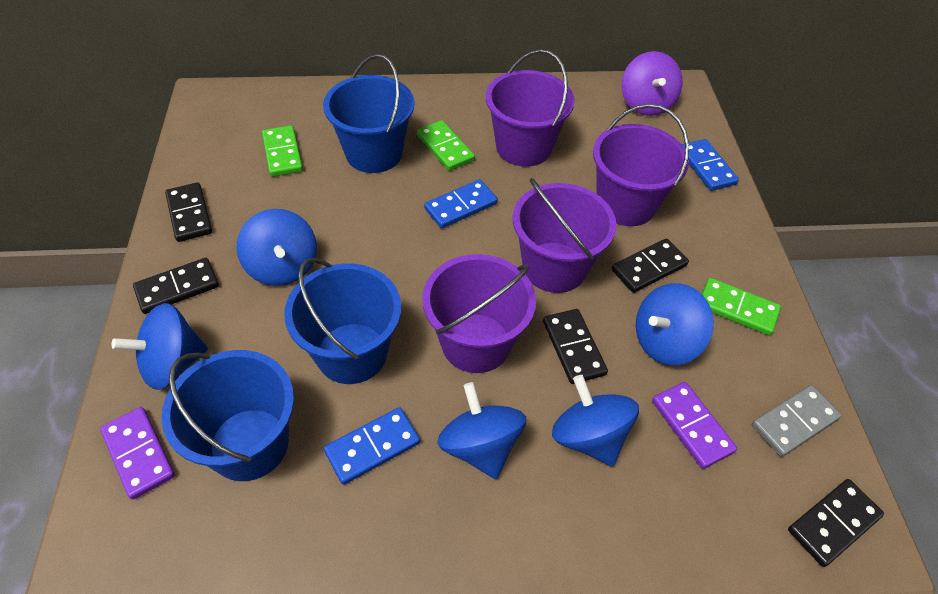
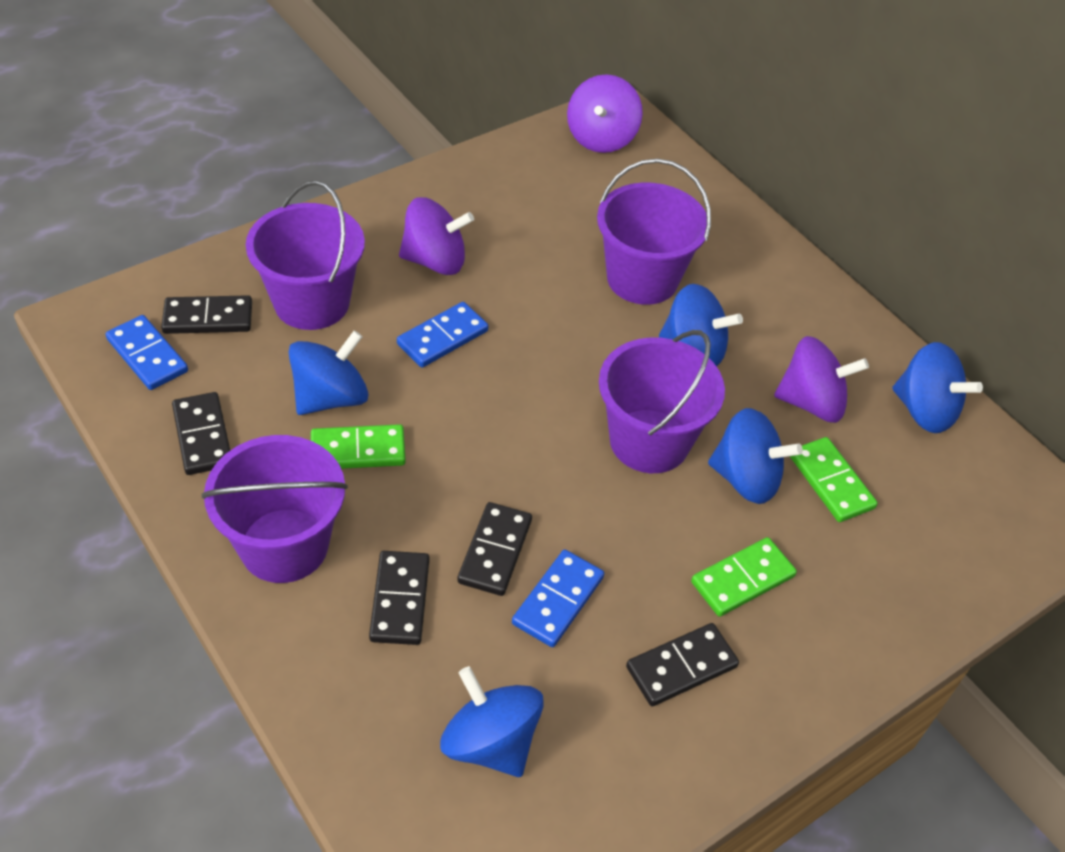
blue bucket: 3 -> 0
grey domino: 1 -> 0
purple domino: 2 -> 0
purple spinning top: 1 -> 3

